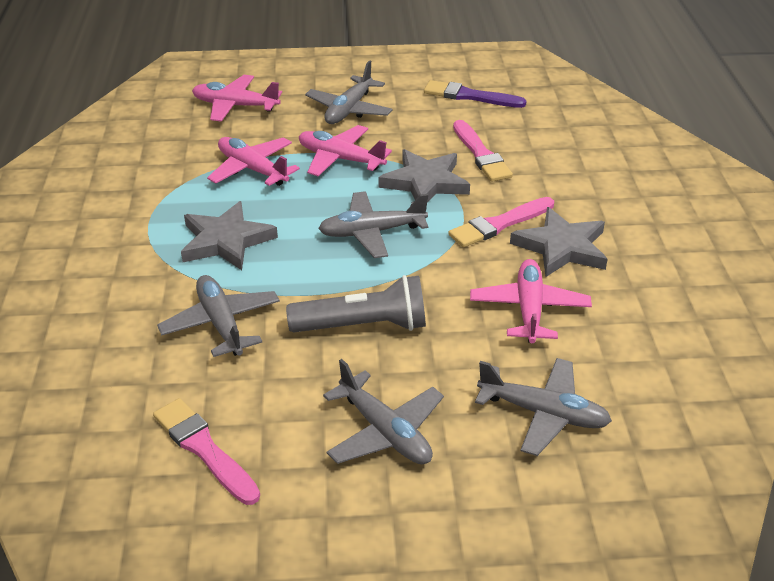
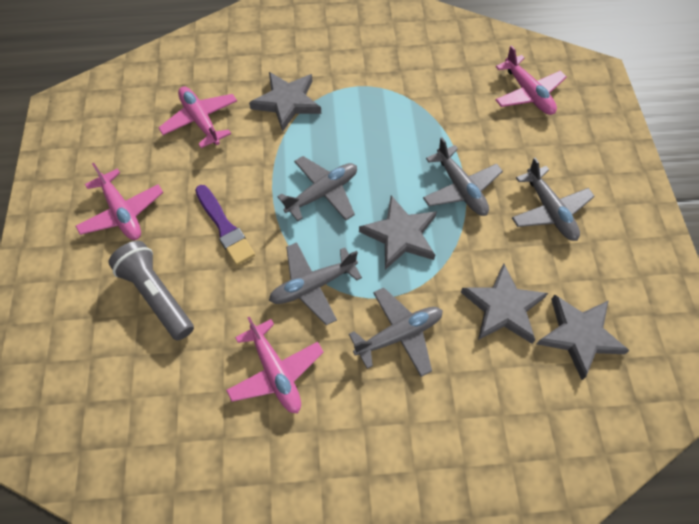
grey star: 3 -> 4
pink brush: 3 -> 0

